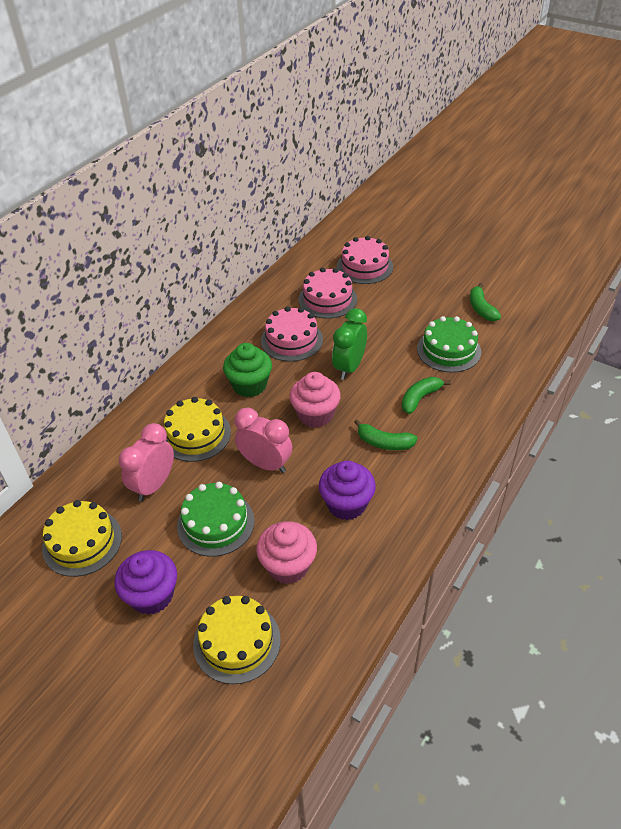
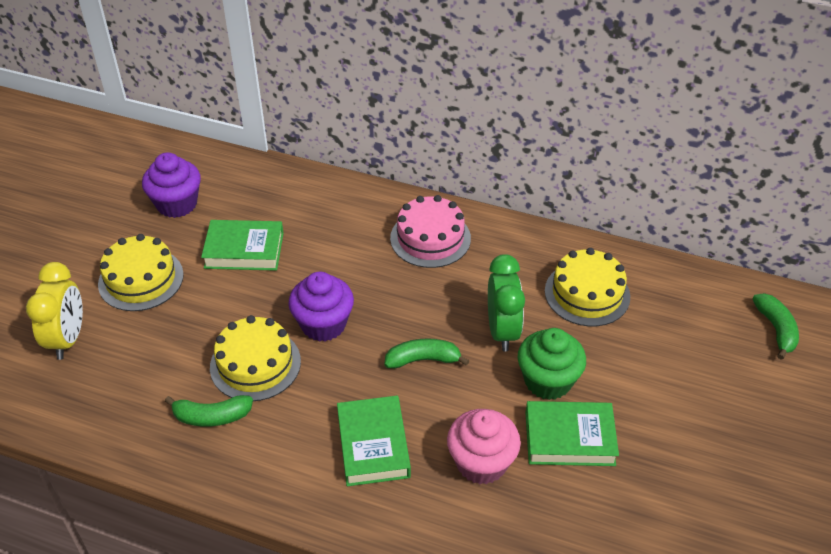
green book: 0 -> 3
green cake: 2 -> 0
pink cake: 3 -> 1
pink clock: 2 -> 0
pink cupcake: 2 -> 1
yellow clock: 0 -> 1

